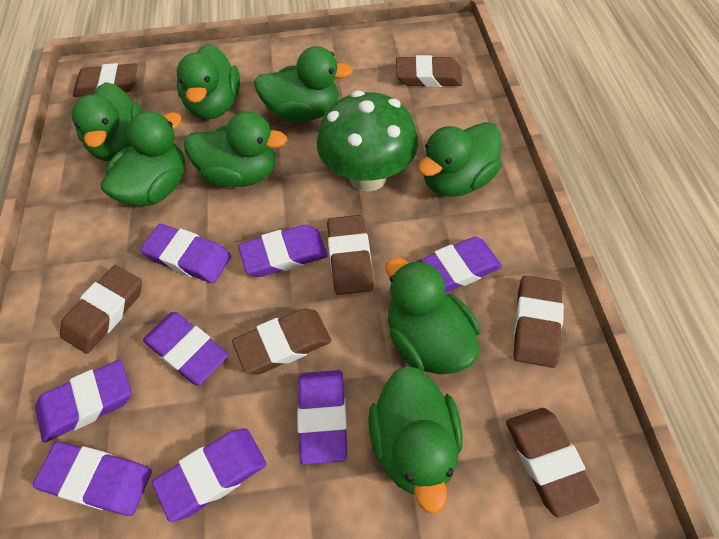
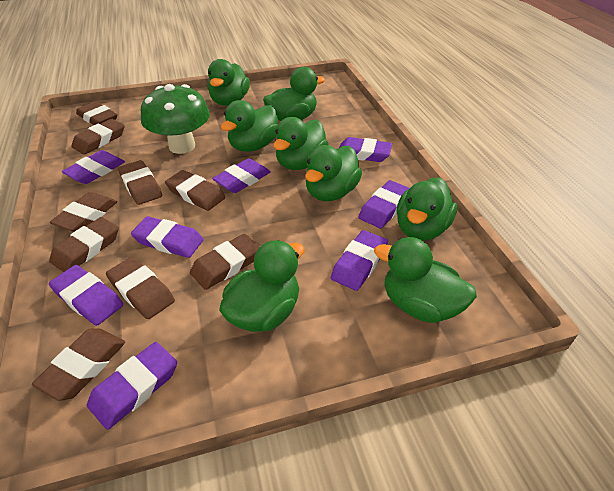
brown eraser: 7 -> 9

